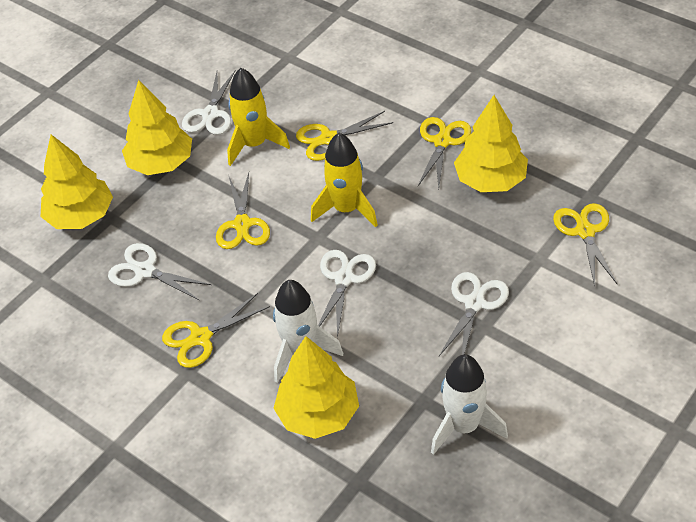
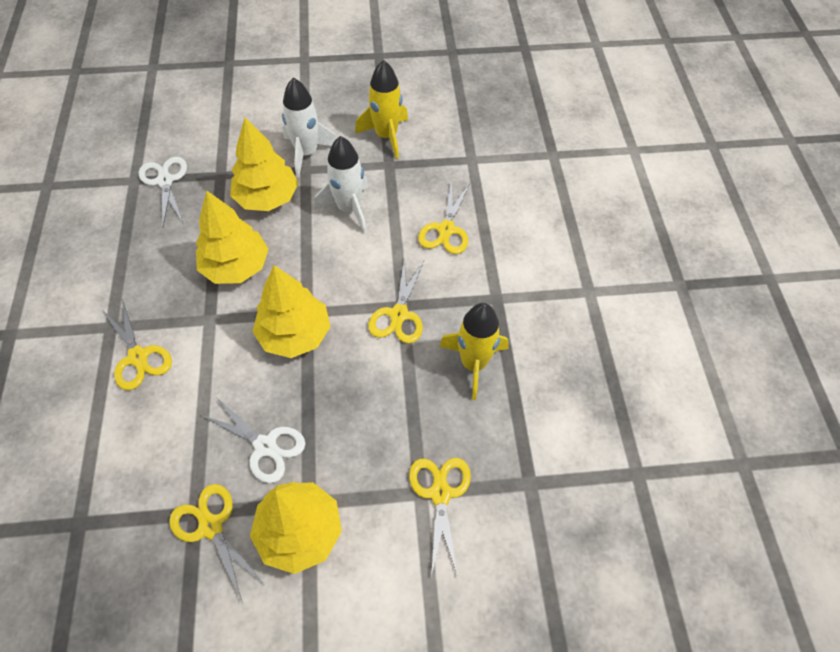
white scissors: 4 -> 2

